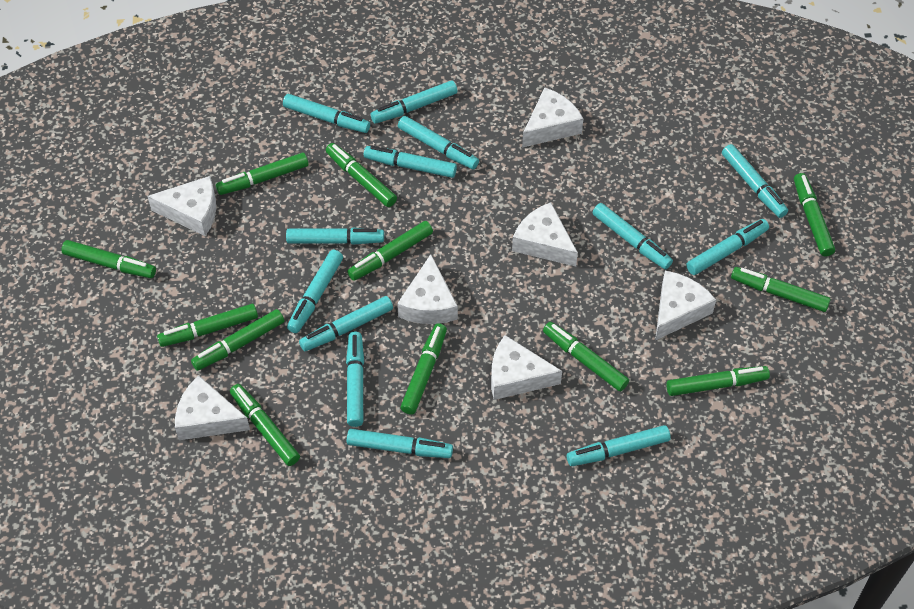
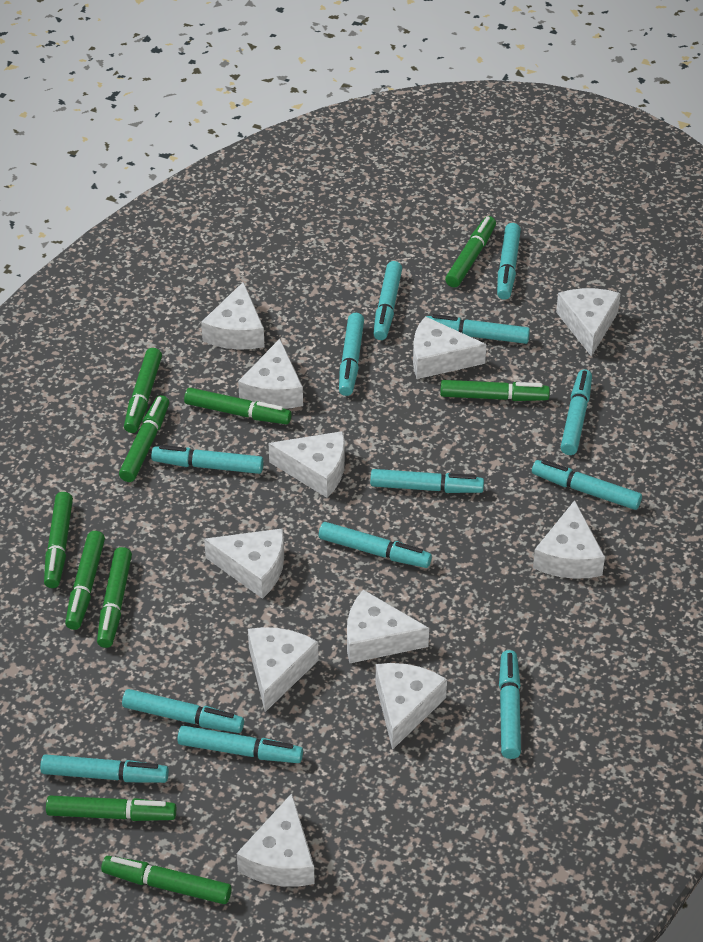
green marker: 12 -> 10
white cheese: 7 -> 11

